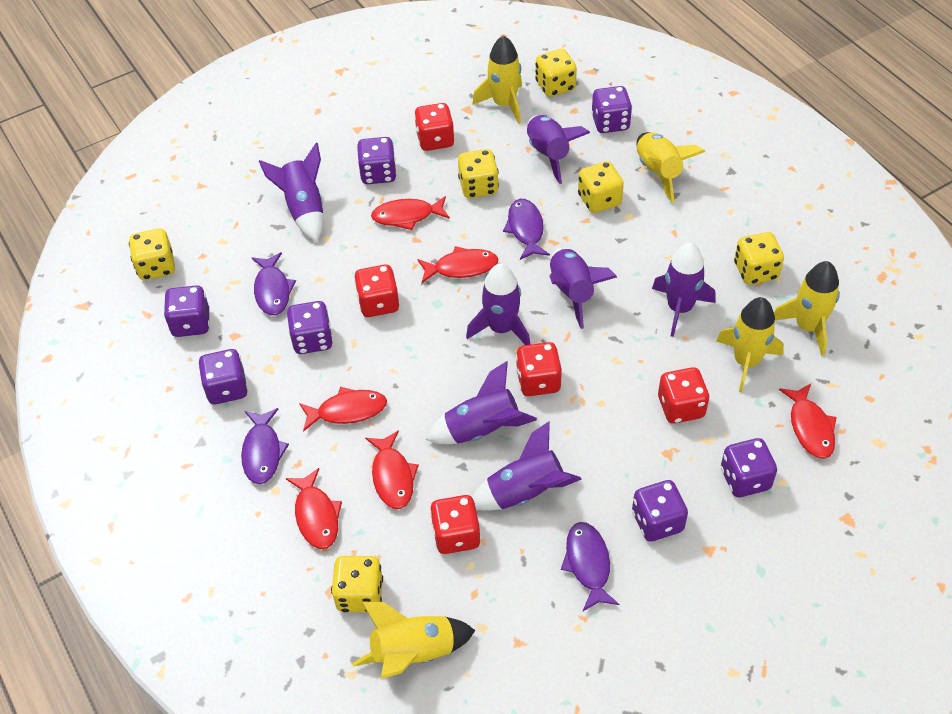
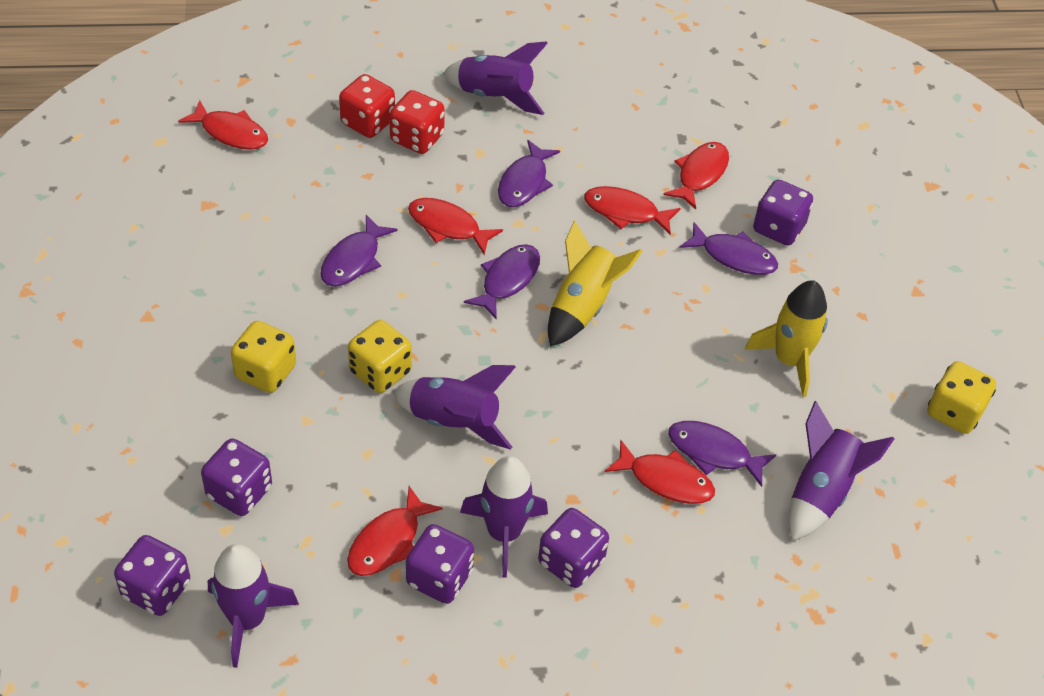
purple dice: 7 -> 5
purple fish: 4 -> 5
purple rocket: 7 -> 5
red dice: 5 -> 2
yellow dice: 6 -> 3
yellow rocket: 5 -> 2

